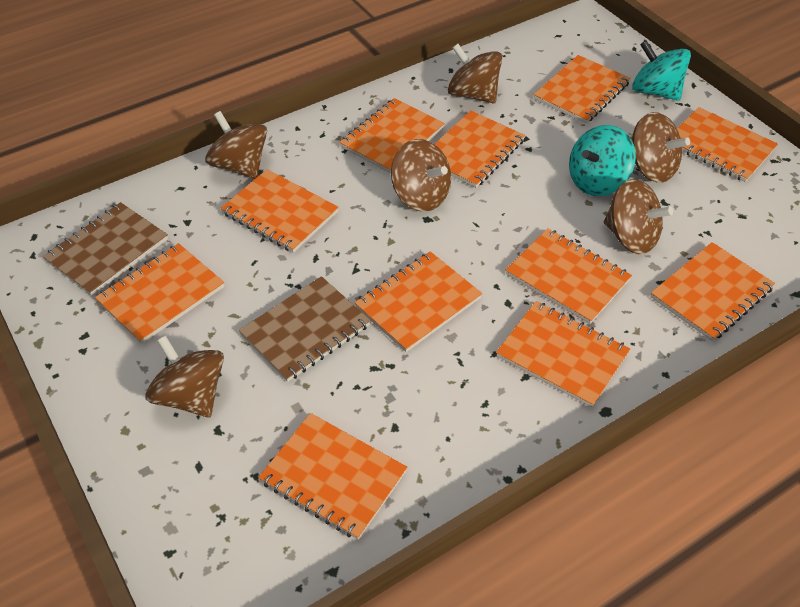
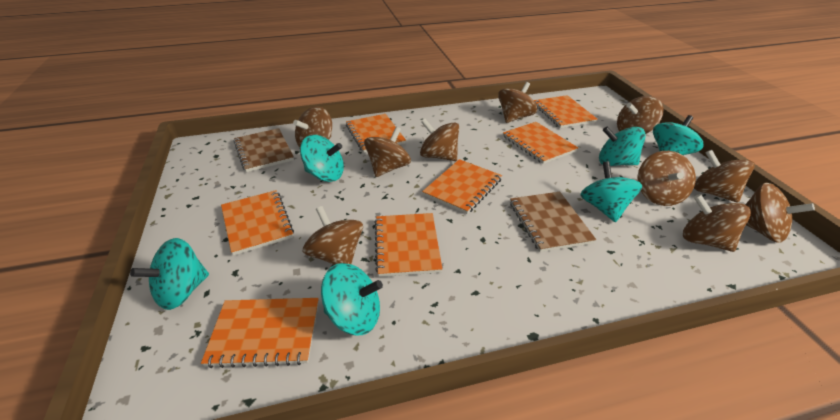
brown spinning top: 6 -> 10
orange notebook: 11 -> 7
turquoise spinning top: 2 -> 6

